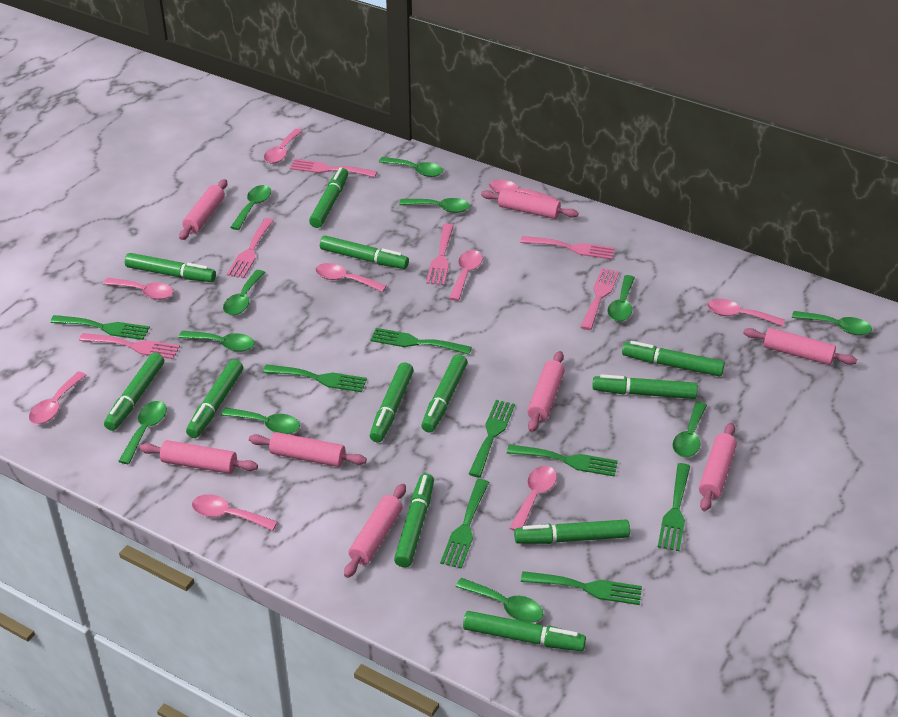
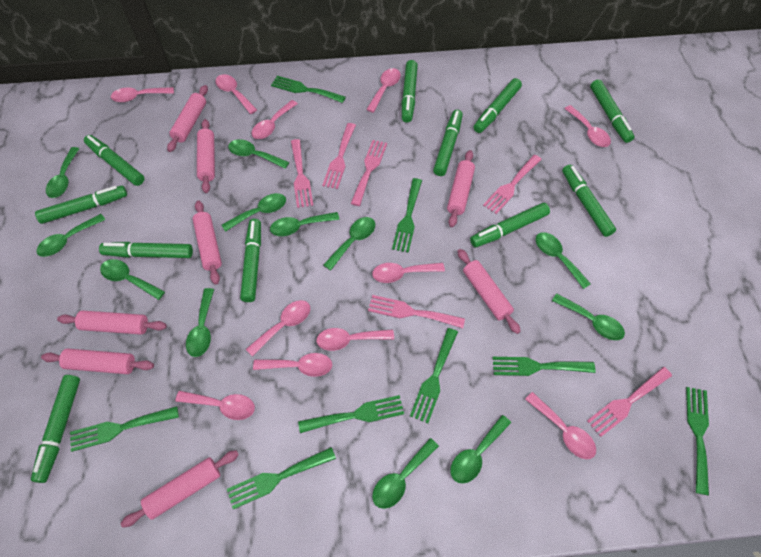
green marker: 12 -> 11
green spoon: 11 -> 12
pink spoon: 9 -> 11

